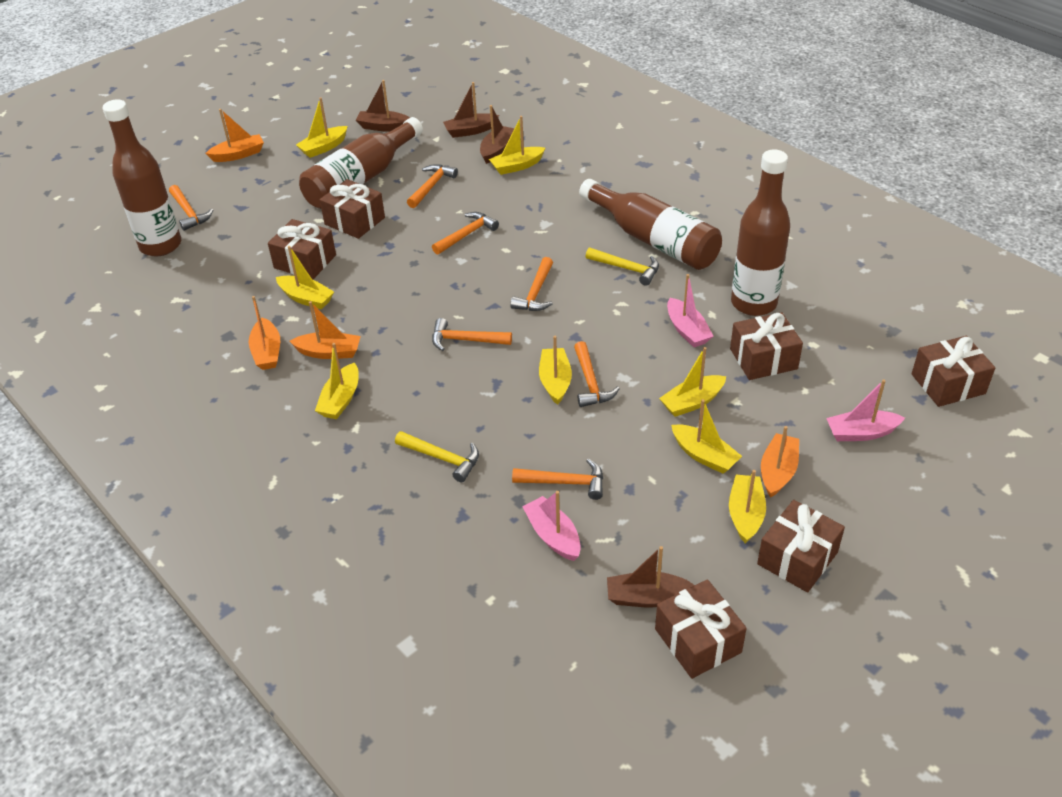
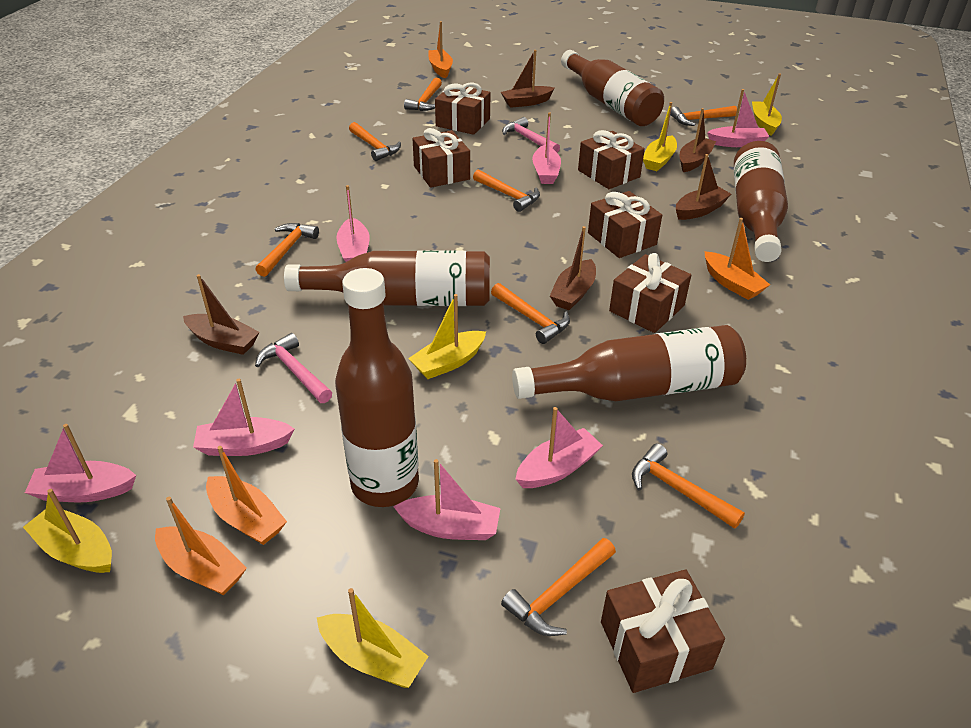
brown boat: 4 -> 5
brown bottle: 4 -> 5
orange hammer: 7 -> 8
pink boat: 3 -> 7
pink hammer: 0 -> 2
yellow boat: 8 -> 5
yellow hammer: 2 -> 0

